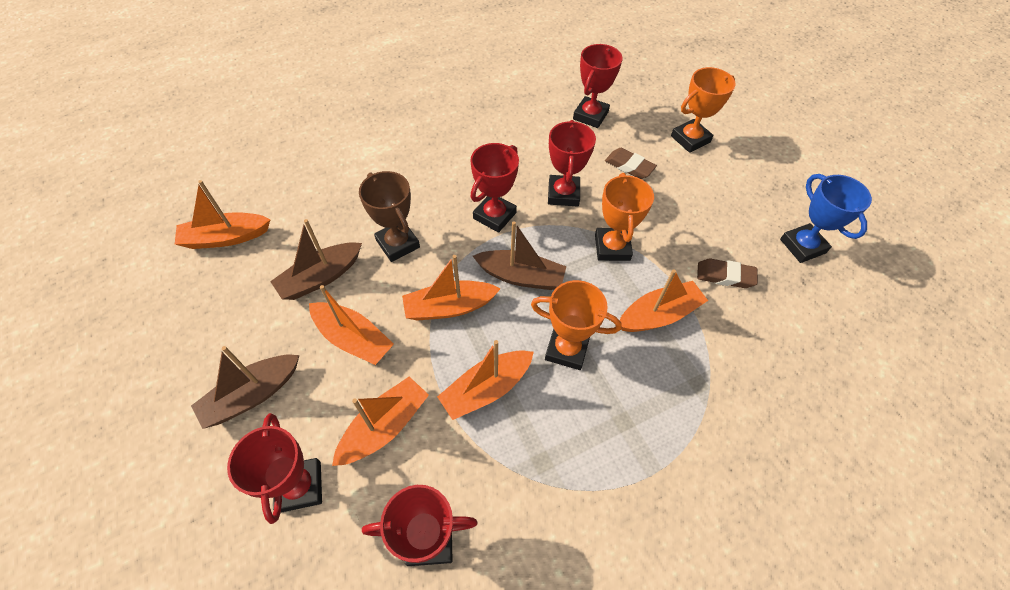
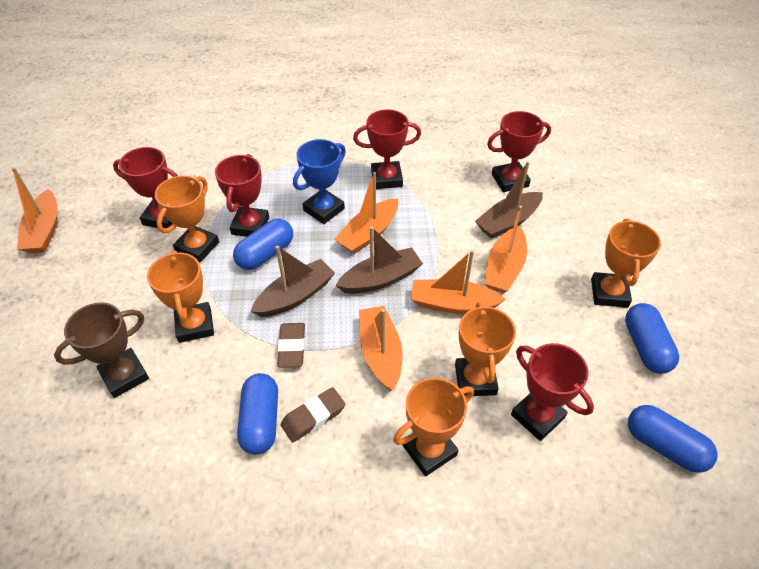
blue capsule: 0 -> 4
orange boat: 6 -> 5
orange trophy: 3 -> 5

